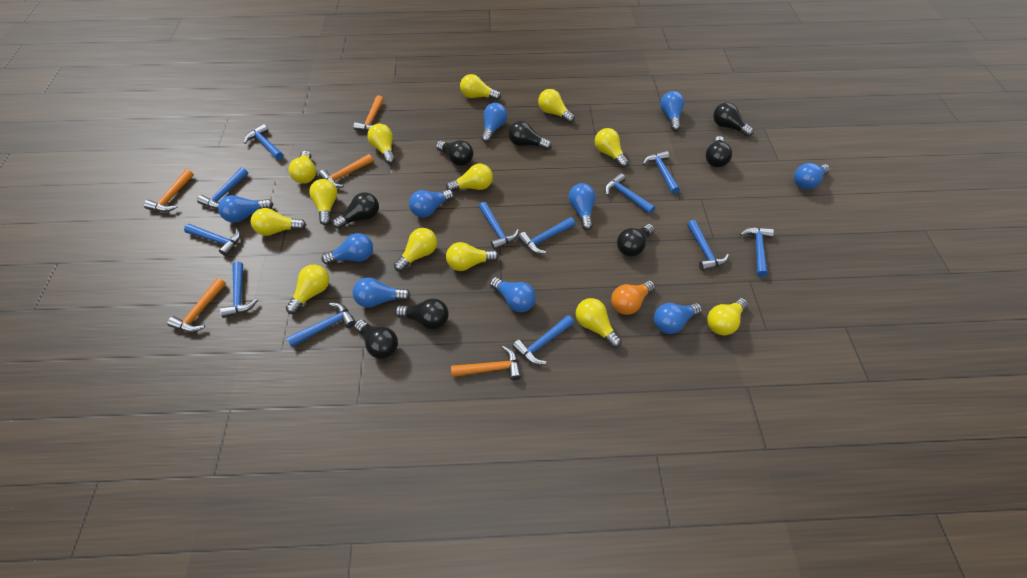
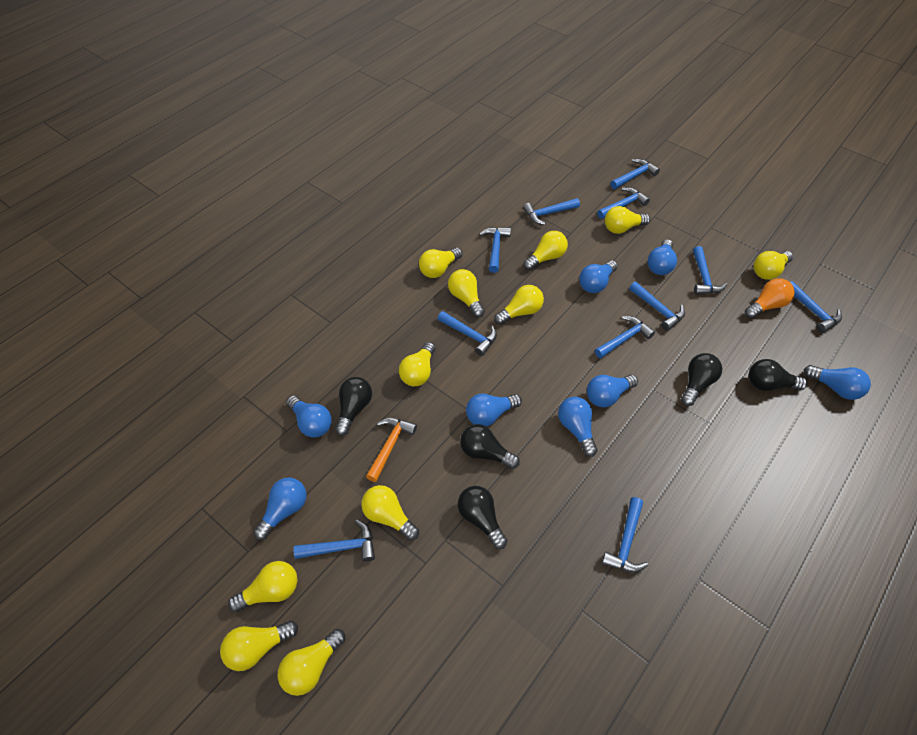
black light bulb: 8 -> 5
blue hammer: 12 -> 11
blue light bulb: 10 -> 8
orange hammer: 5 -> 1
yellow light bulb: 13 -> 11

